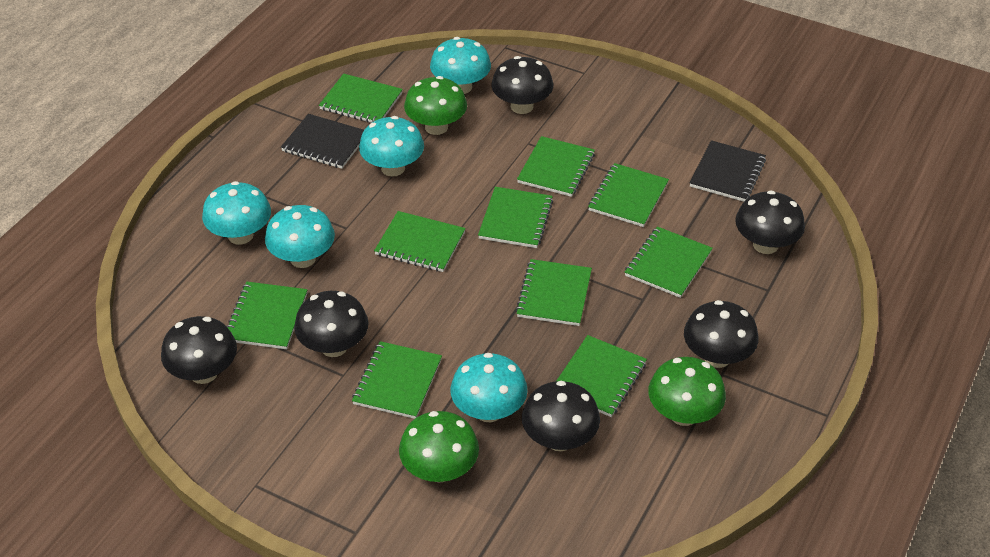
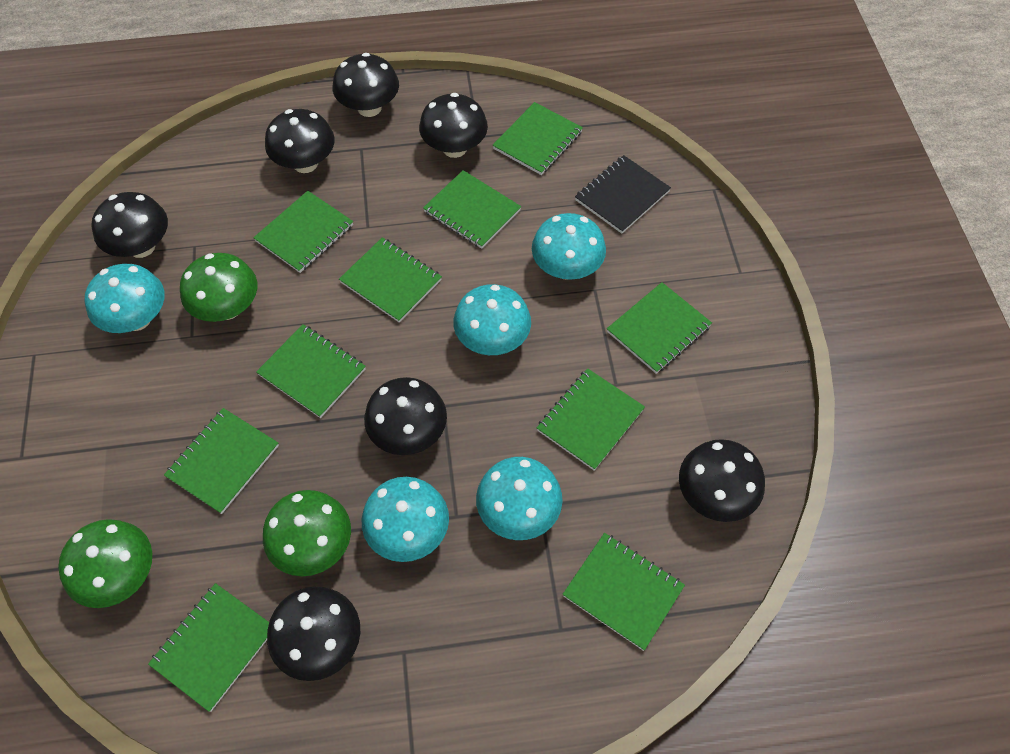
black mushroom: 6 -> 7
black notebook: 2 -> 1

